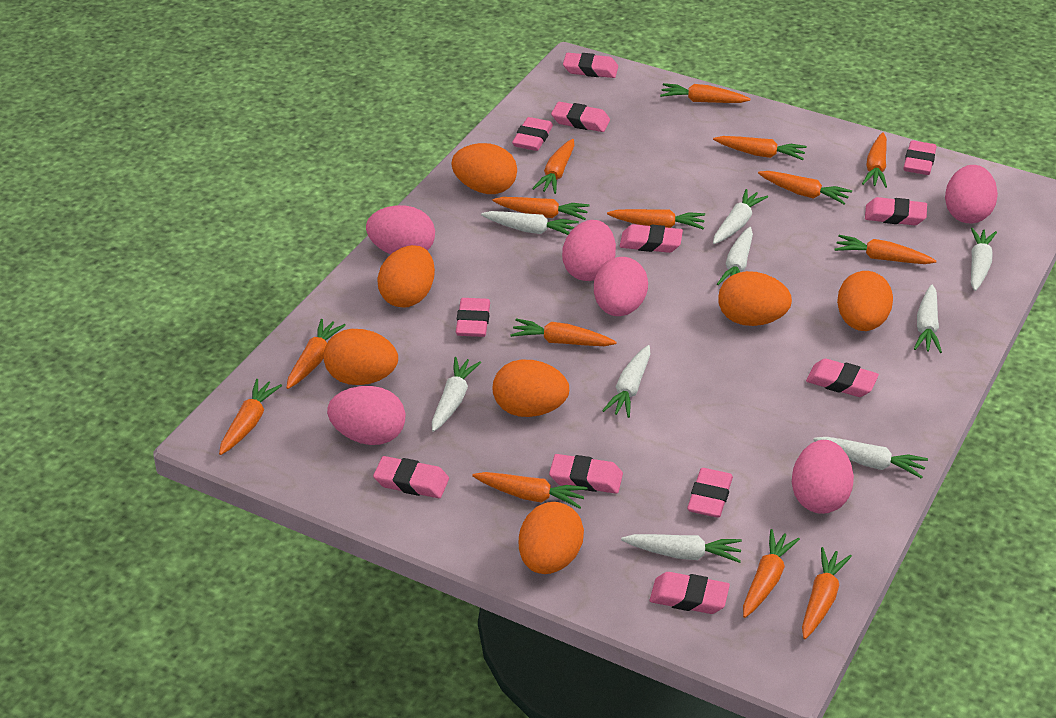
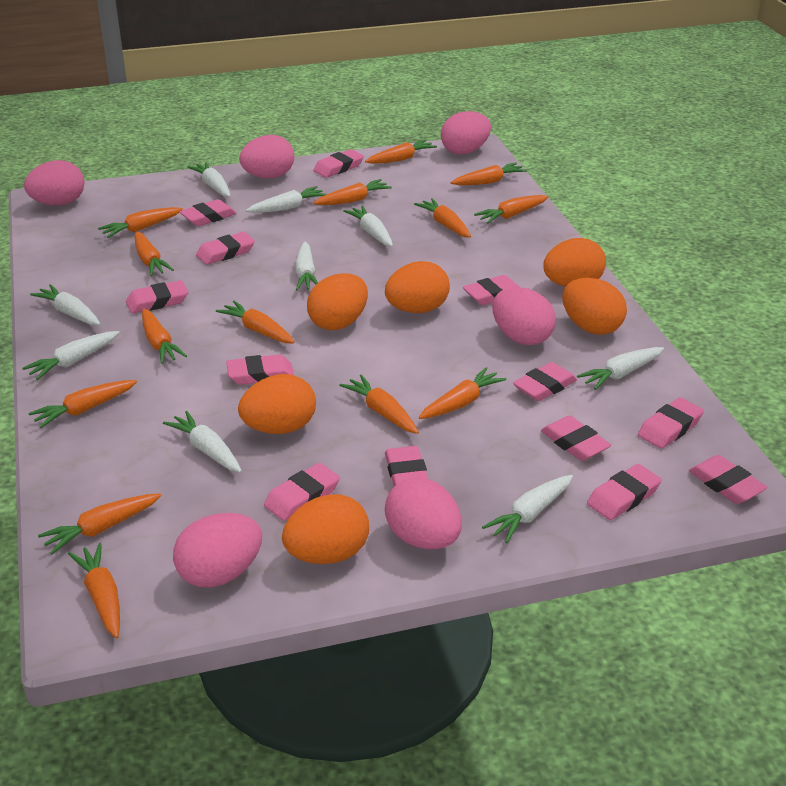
orange egg: 7 -> 6
pink eraser: 12 -> 13

